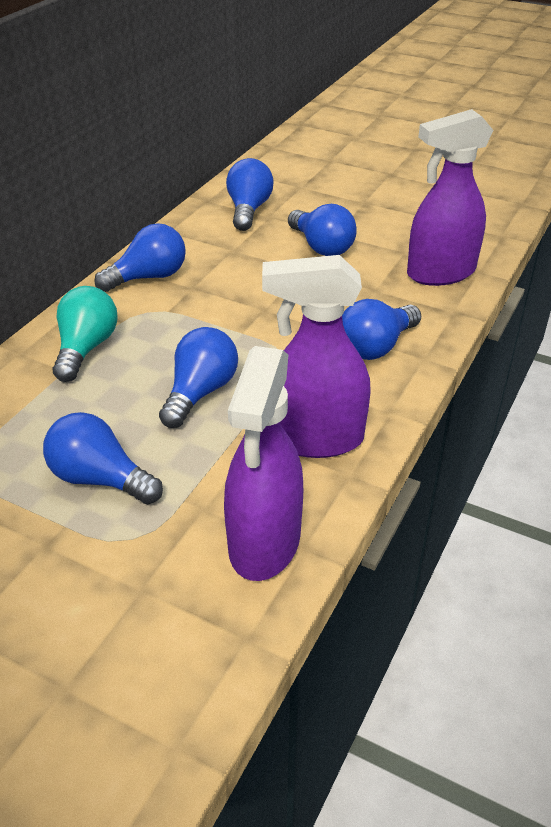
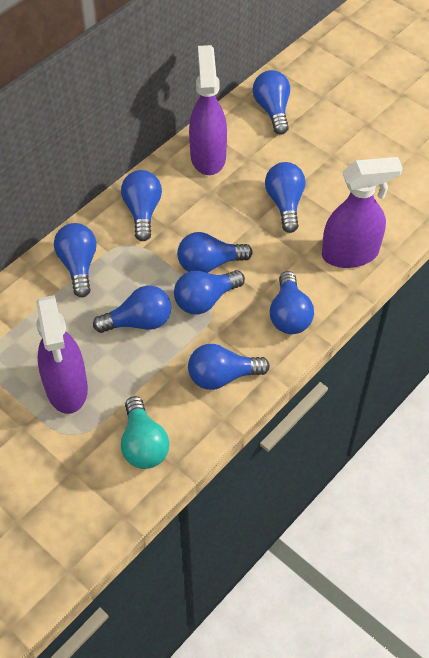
blue light bulb: 6 -> 9

